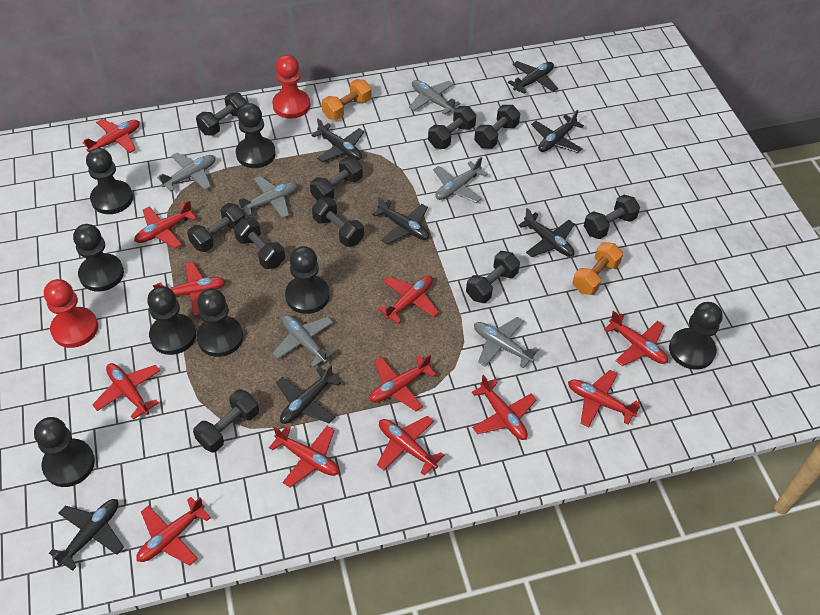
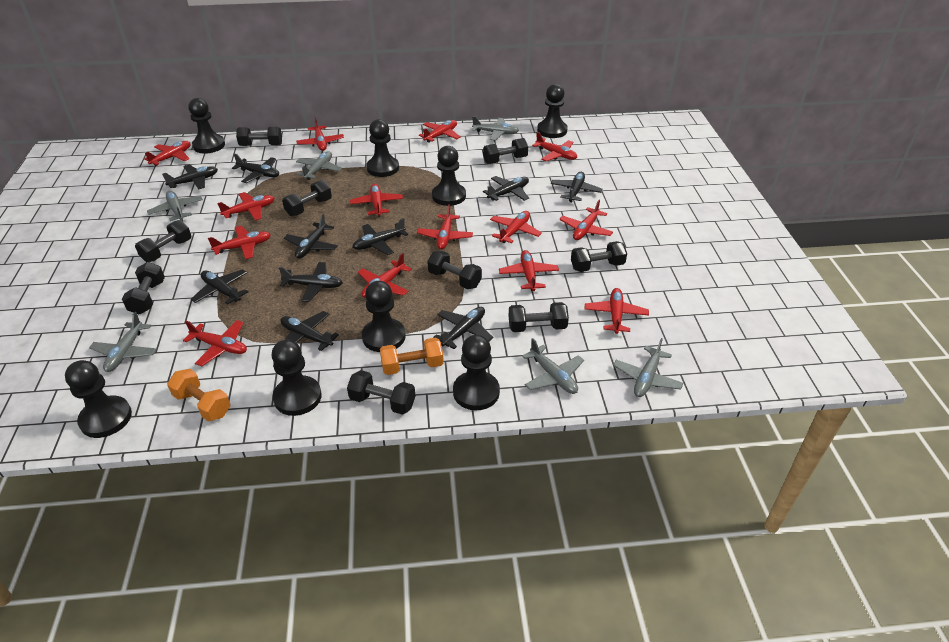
black dumbbell: 10 -> 9
black plane: 7 -> 10
red pawn: 2 -> 0
red plane: 12 -> 14

